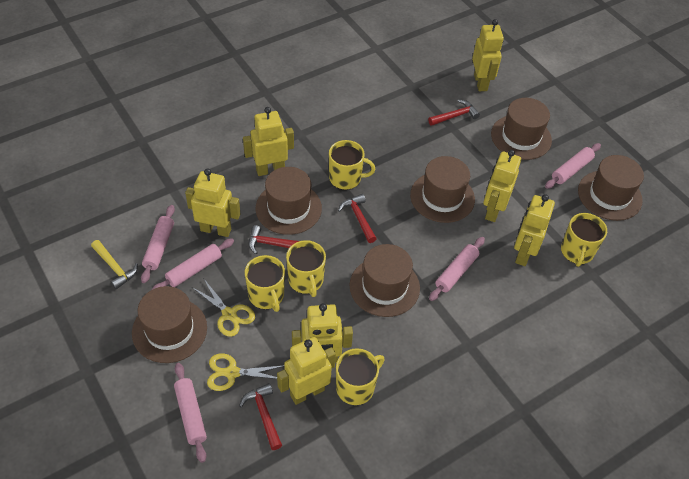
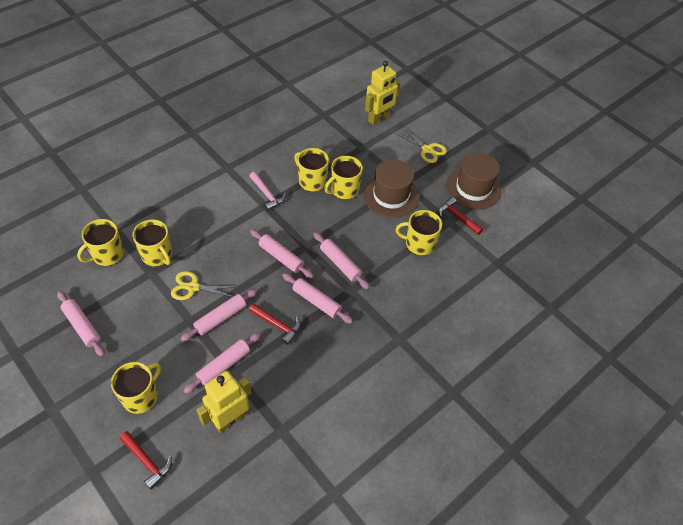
brown hat: 6 -> 2
pink hammer: 0 -> 1
pink rolling pin: 5 -> 6
red hammer: 4 -> 3
yellow hammer: 1 -> 0
yellow mug: 5 -> 6
yellow robot: 7 -> 2

